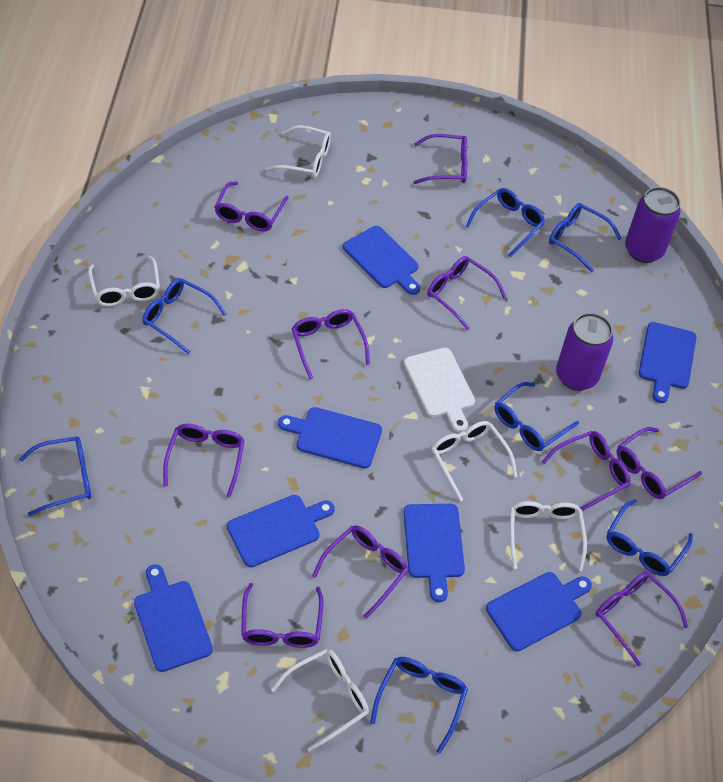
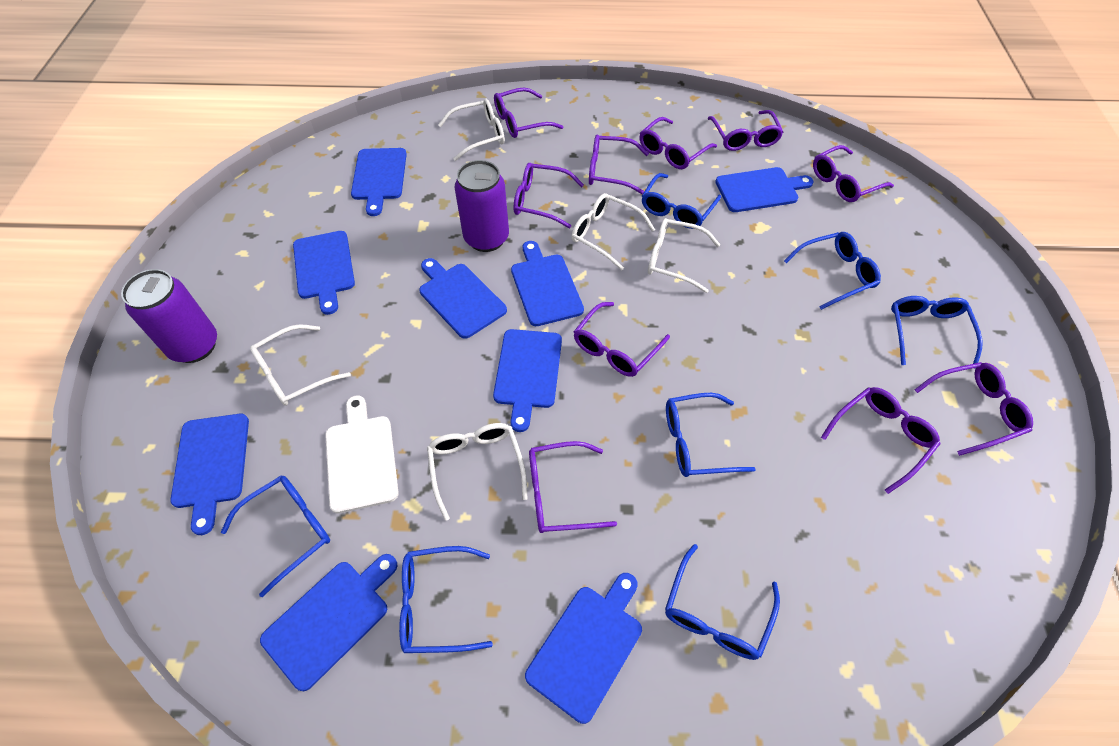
blue cutting board: 7 -> 9

